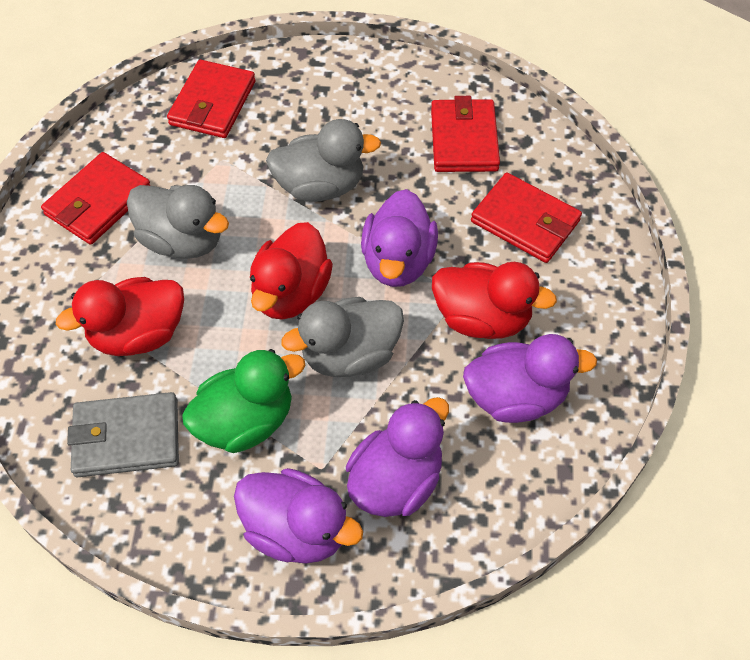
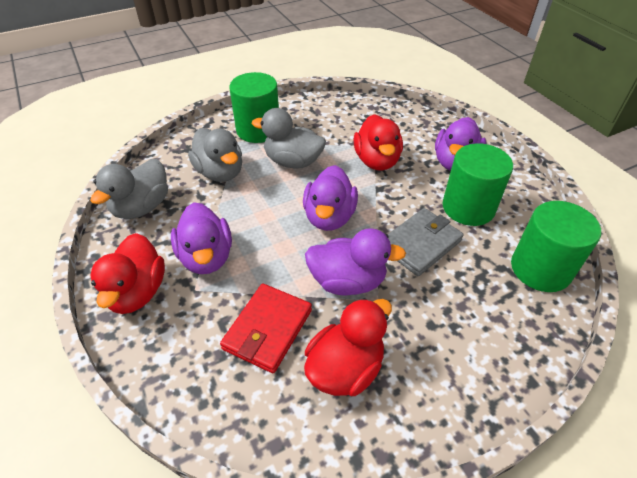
green cylinder: 0 -> 3
green duck: 1 -> 0
red wallet: 4 -> 1

